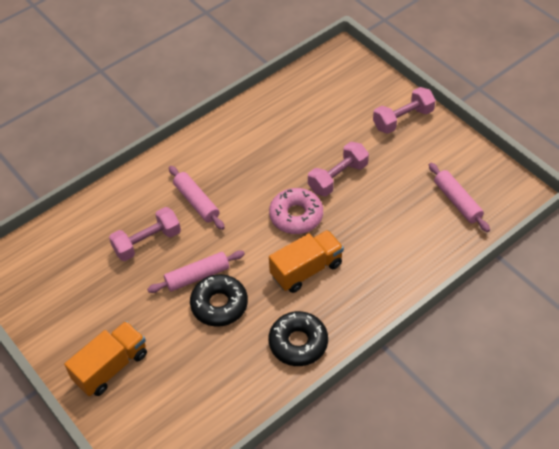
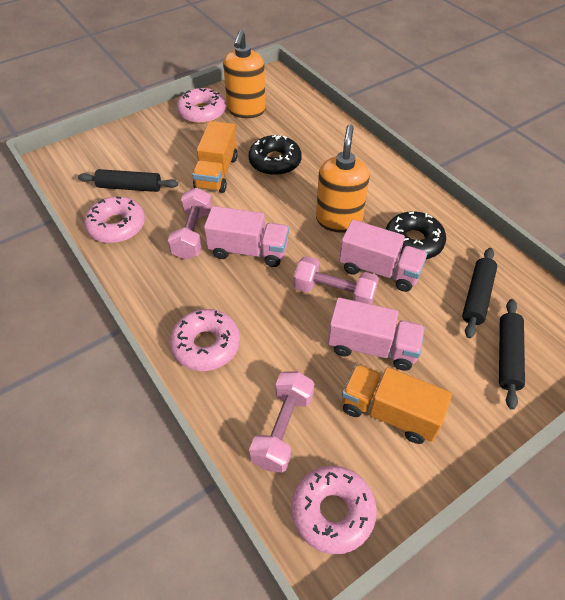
black rolling pin: 0 -> 3
orange soap dispenser: 0 -> 2
pink donut: 1 -> 4
pink rolling pin: 3 -> 0
pink truck: 0 -> 3

